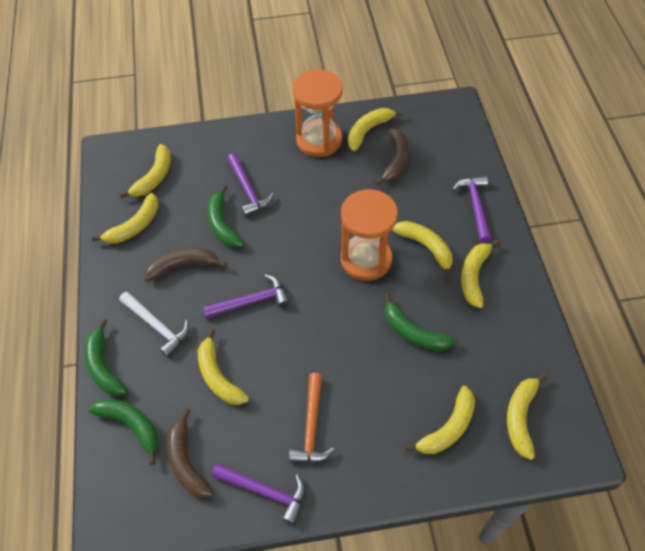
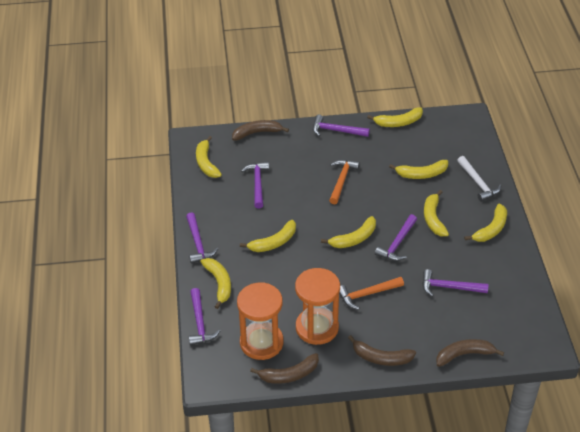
brown banana: 3 -> 4
green banana: 4 -> 0
orange hammer: 1 -> 2
purple hammer: 4 -> 6

